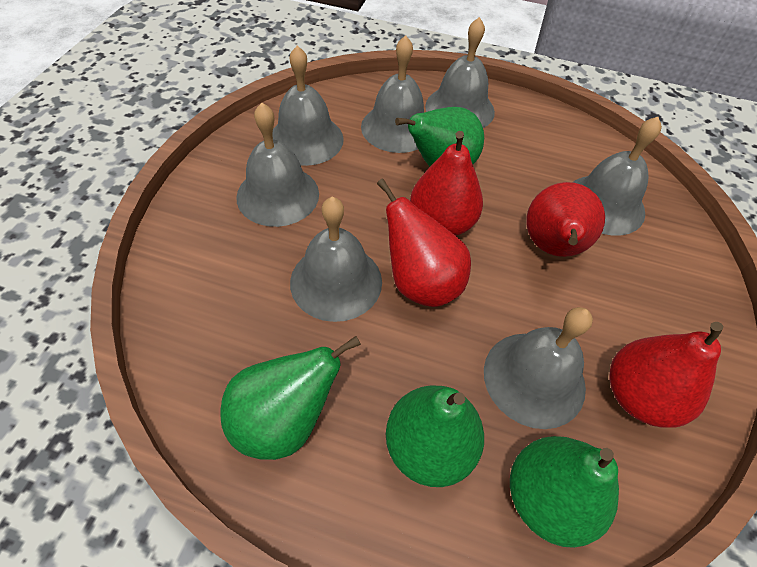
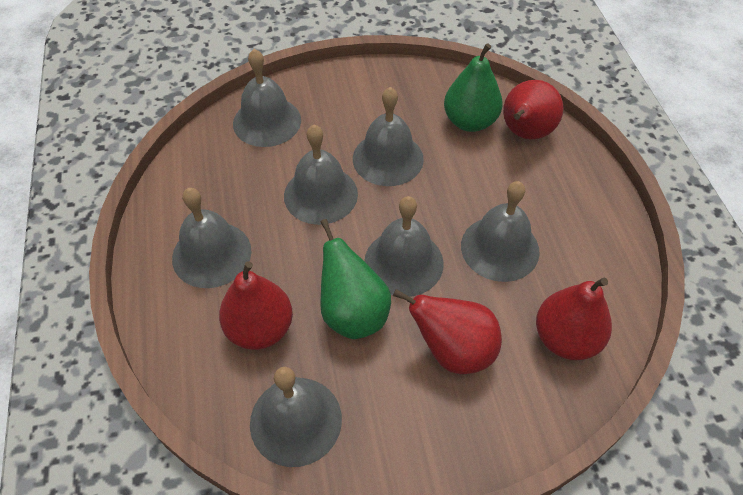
green pear: 4 -> 2

